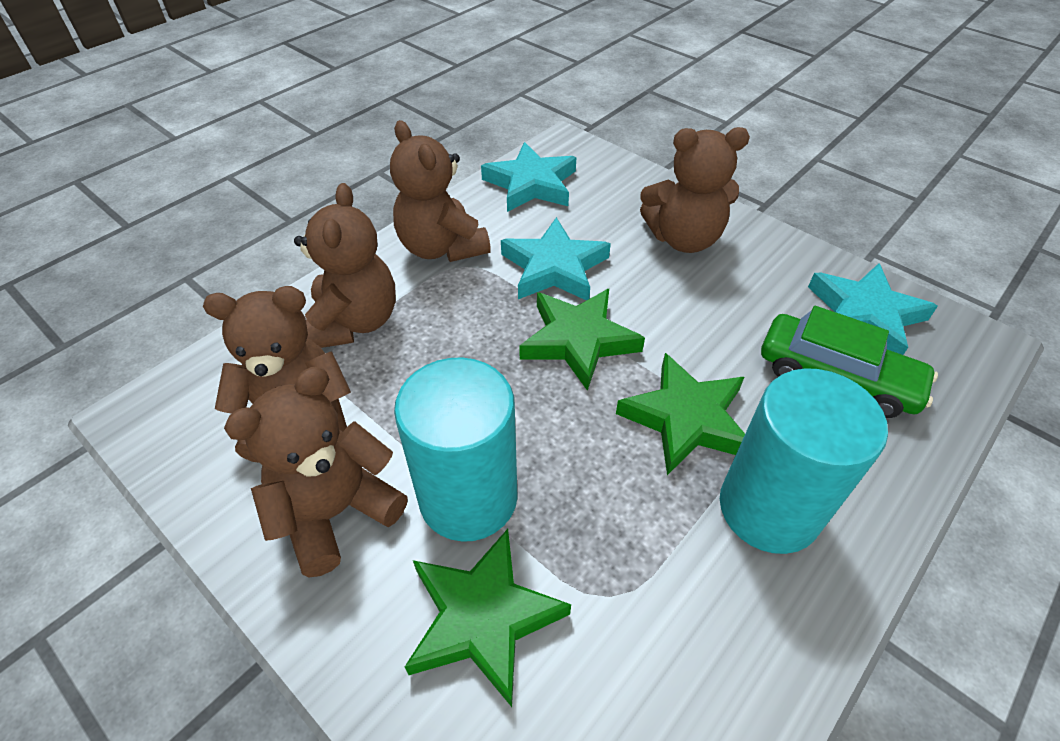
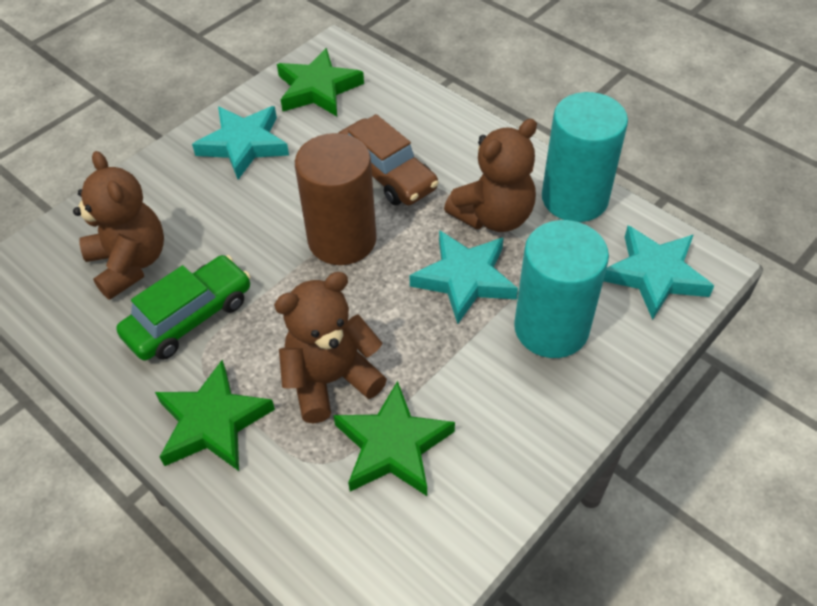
brown car: 0 -> 1
brown cylinder: 0 -> 1
brown teddy bear: 5 -> 3

